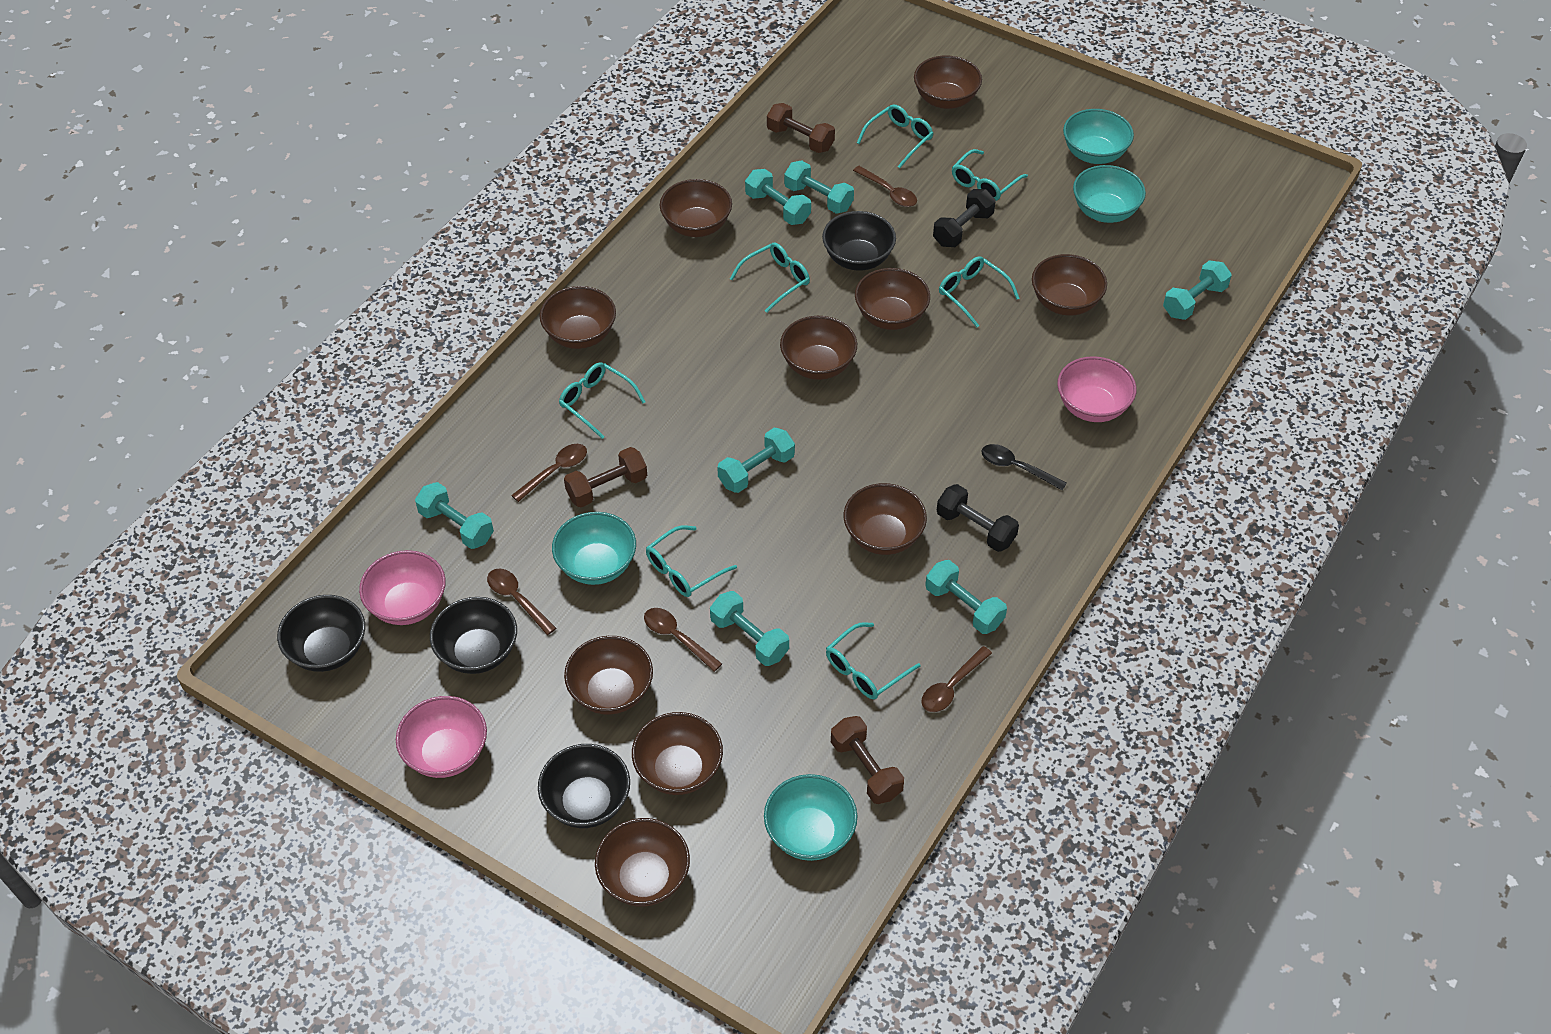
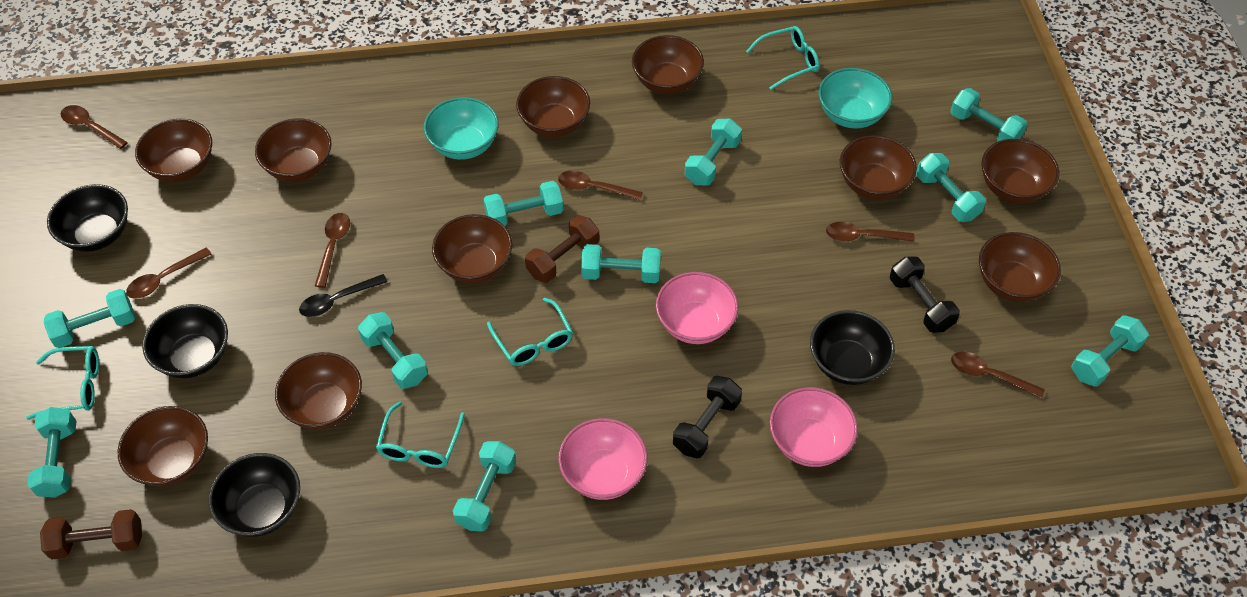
brown dumbbell: 3 -> 2
brown spoon: 5 -> 6
turquoise bowl: 4 -> 2
turquoise dumbbell: 7 -> 10
turquoise glasses: 7 -> 4

